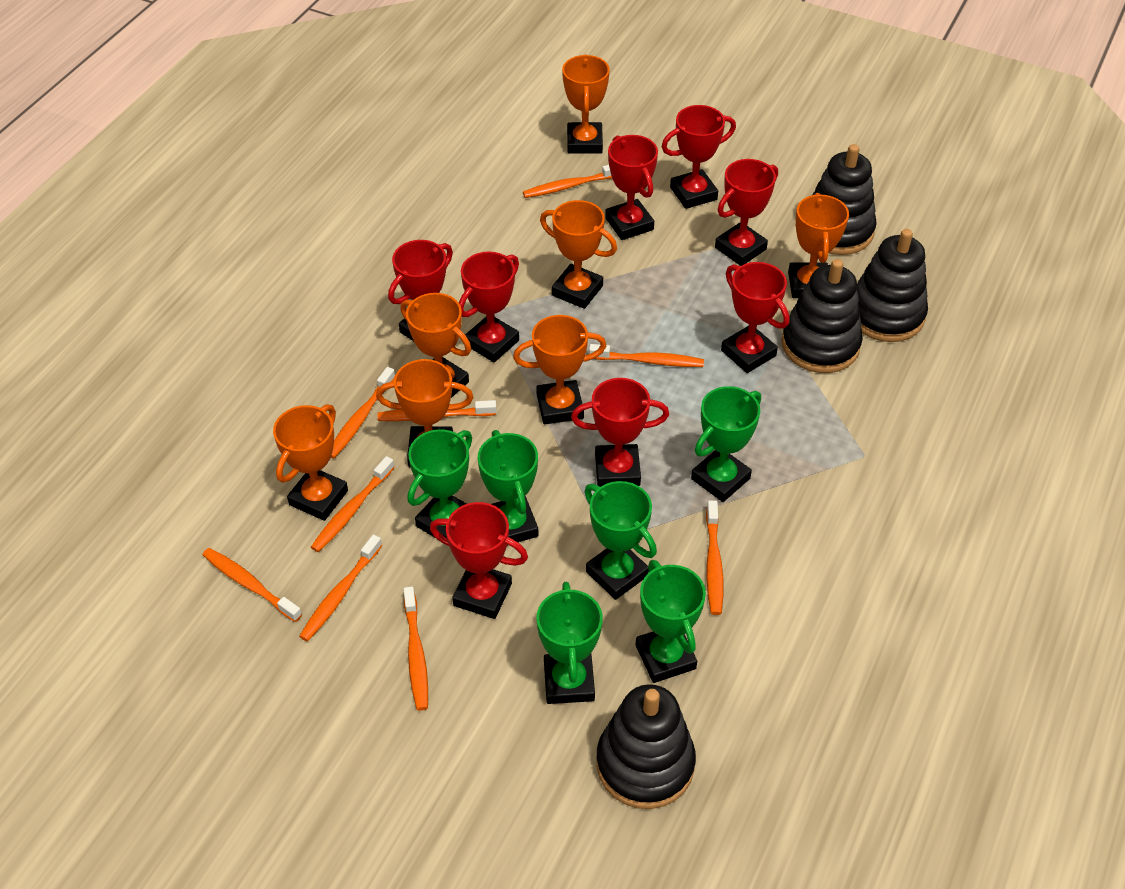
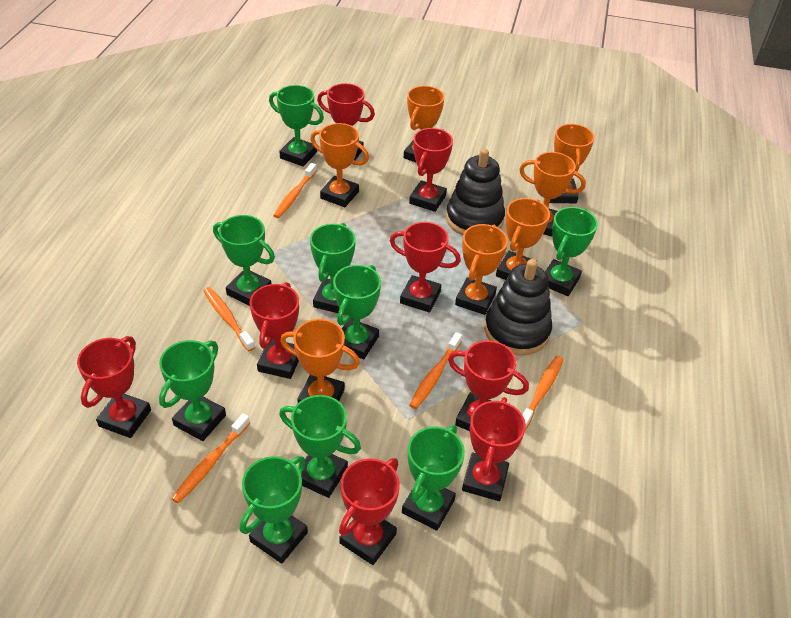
black stacking toy: 4 -> 2
green trophy: 6 -> 9
orange toothbrush: 9 -> 5

